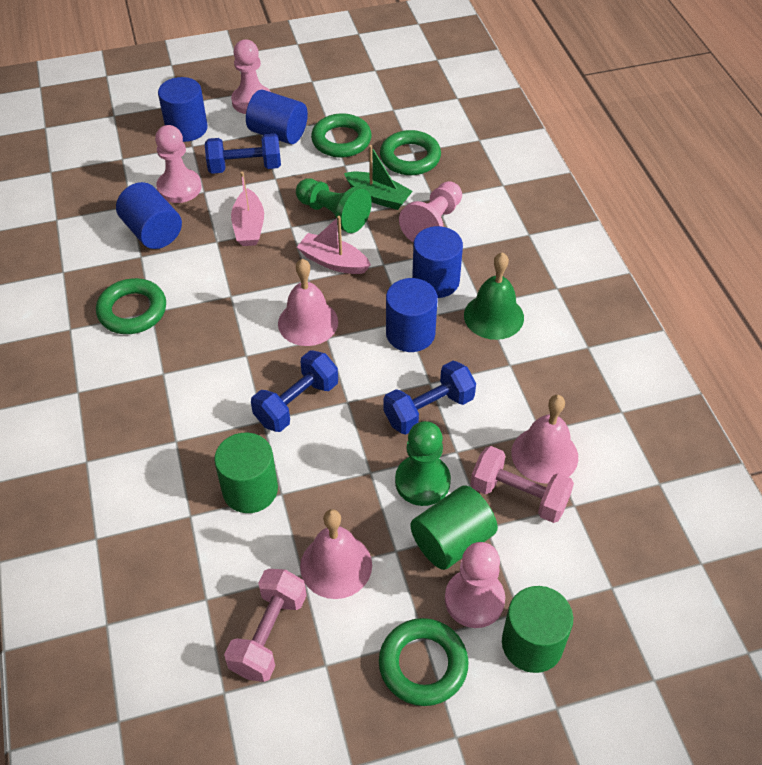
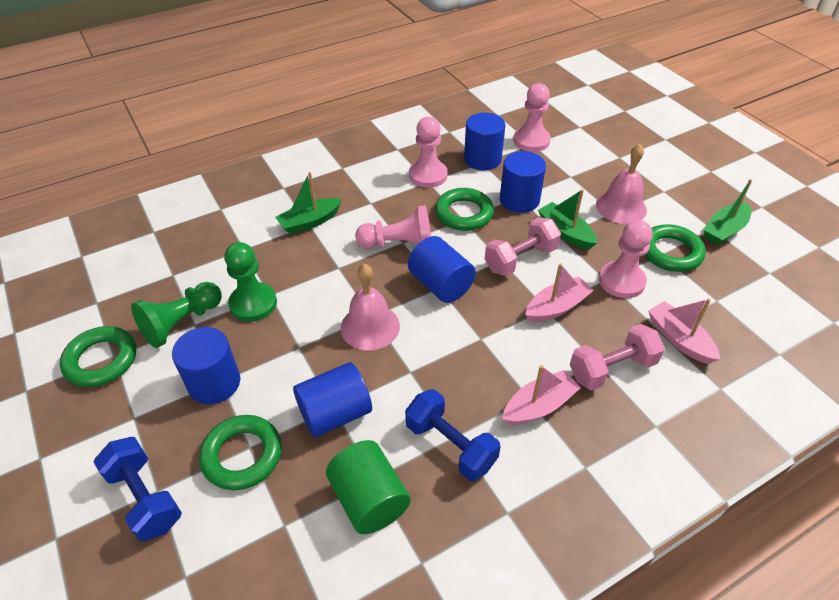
blue dumbbell: 3 -> 2
green bell: 1 -> 0
green boat: 1 -> 3
green cylinder: 3 -> 1
pink bell: 3 -> 2
pink boat: 2 -> 3

